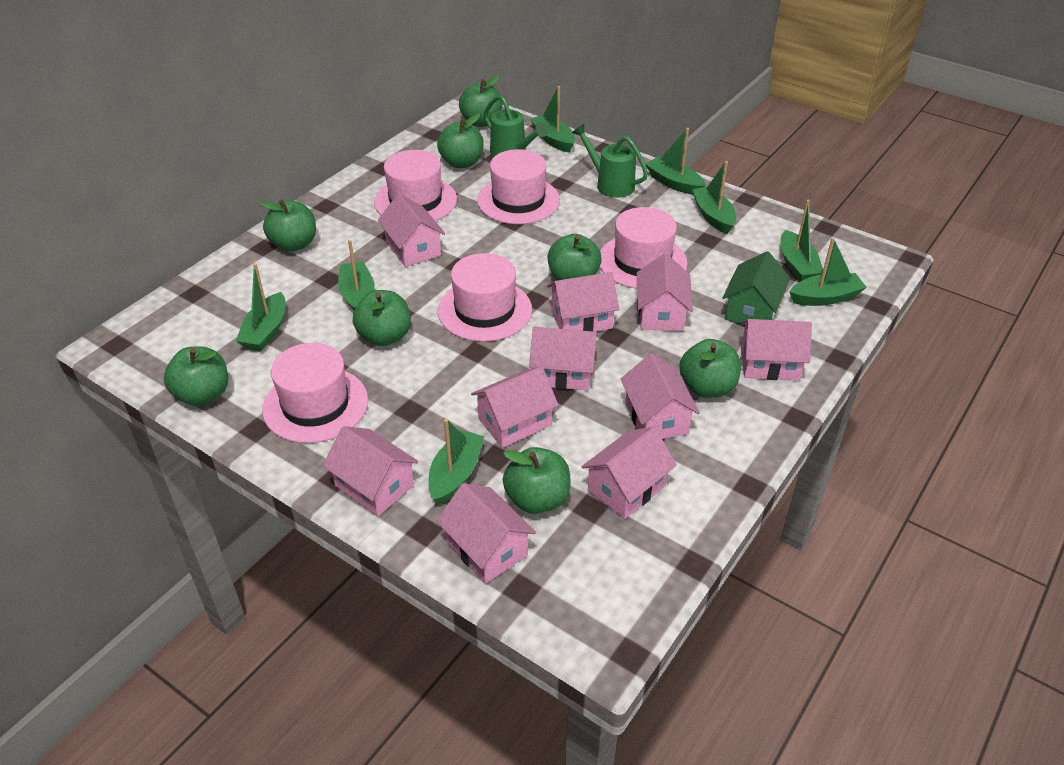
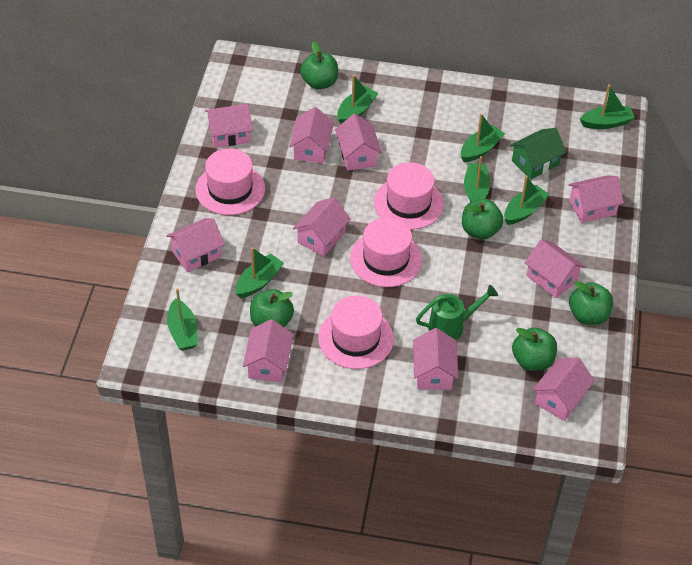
green apple: 8 -> 5
green boat: 8 -> 7
green watering can: 2 -> 1
pink hat: 5 -> 4

